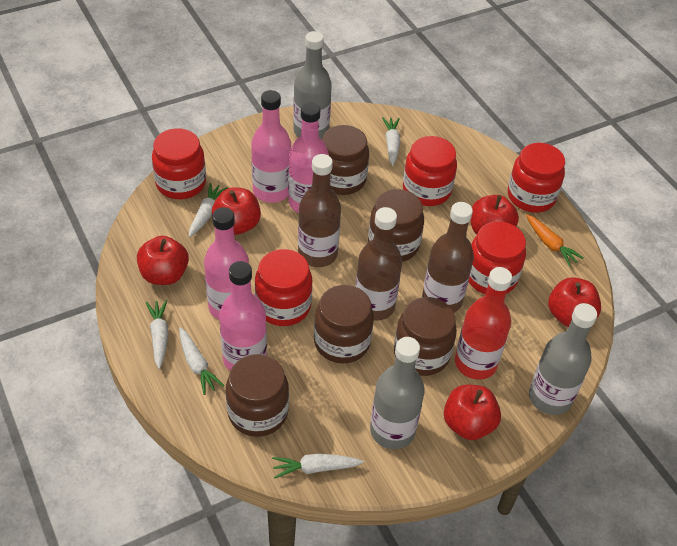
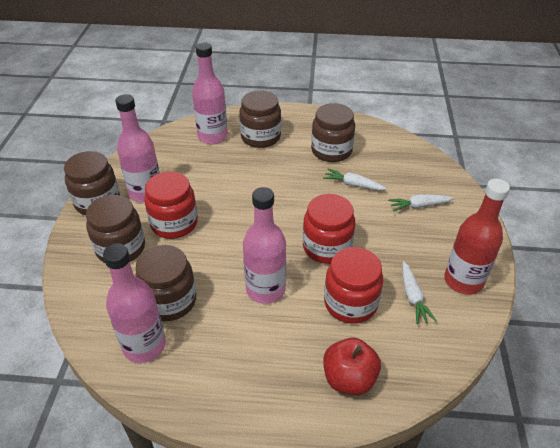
brown bottle: 3 -> 0
grey bottle: 3 -> 0
orange carrot: 1 -> 0
red apple: 5 -> 1
red jar: 5 -> 3
white carrot: 5 -> 3

